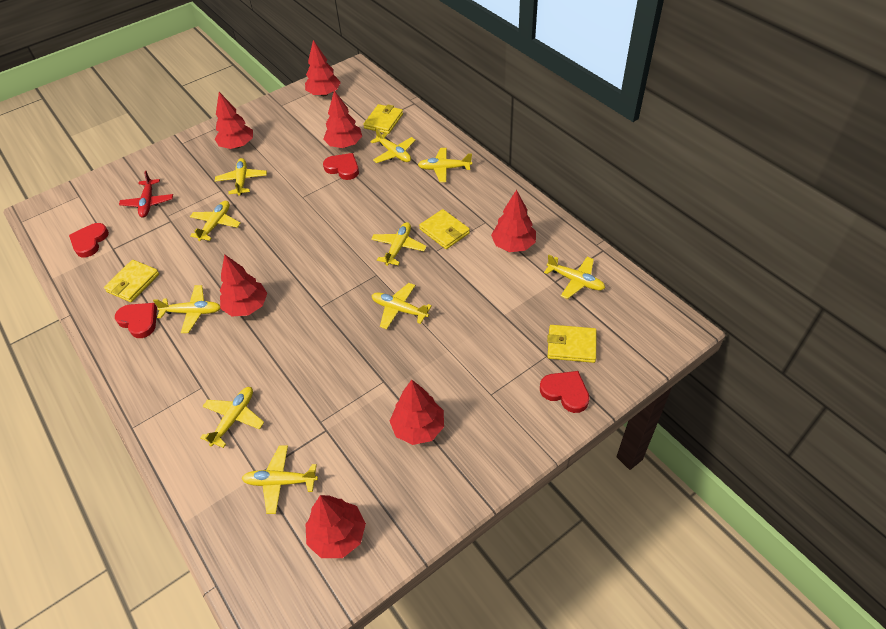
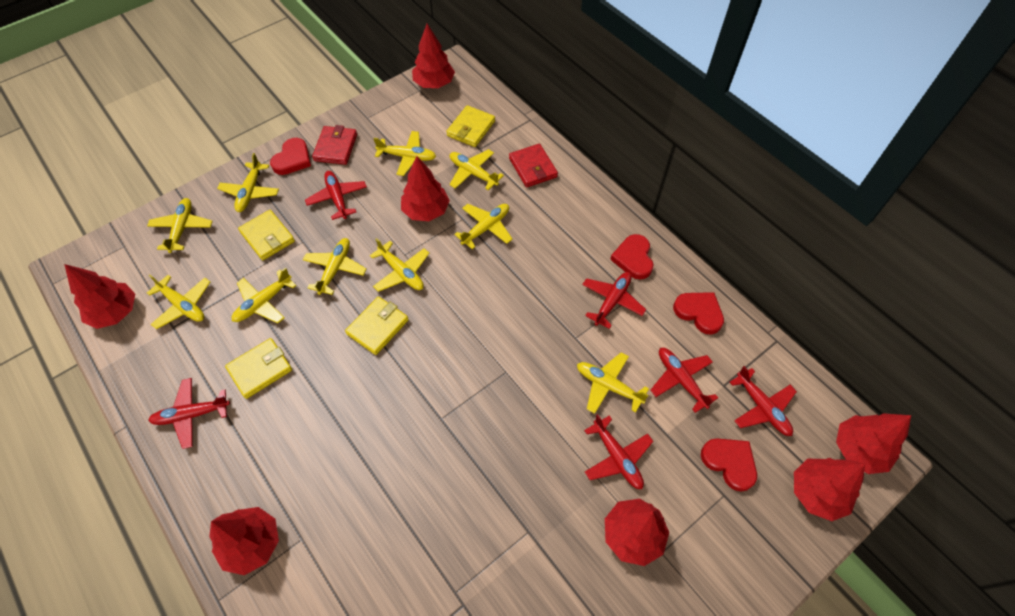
red plane: 1 -> 6
red wallet: 0 -> 2

